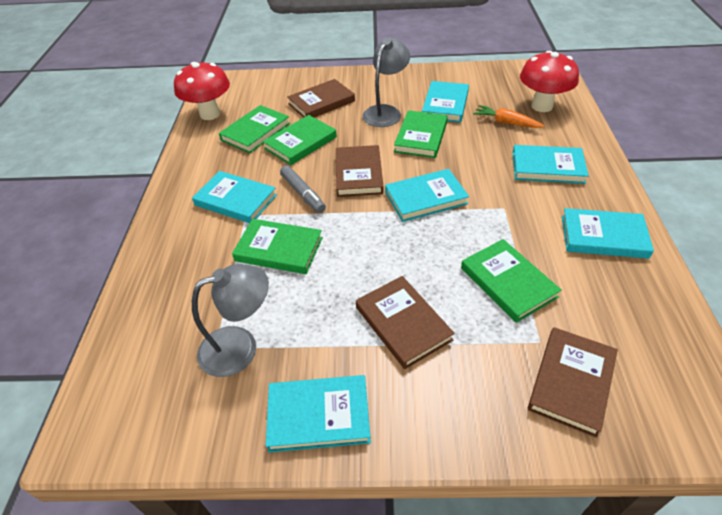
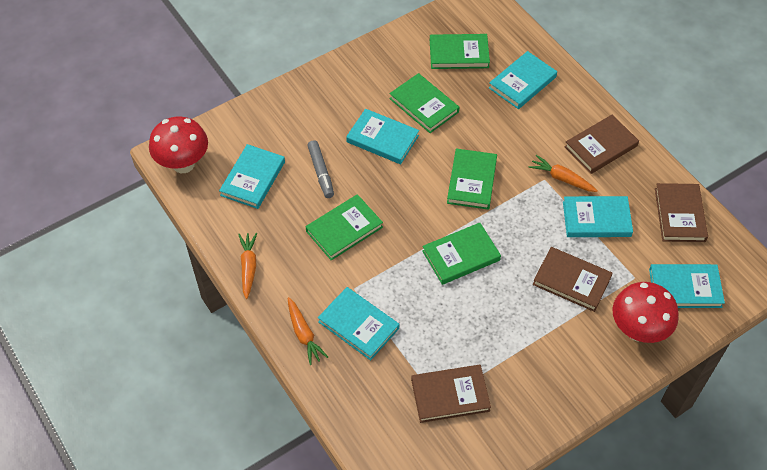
grey lamp: 2 -> 0
orange carrot: 1 -> 3

